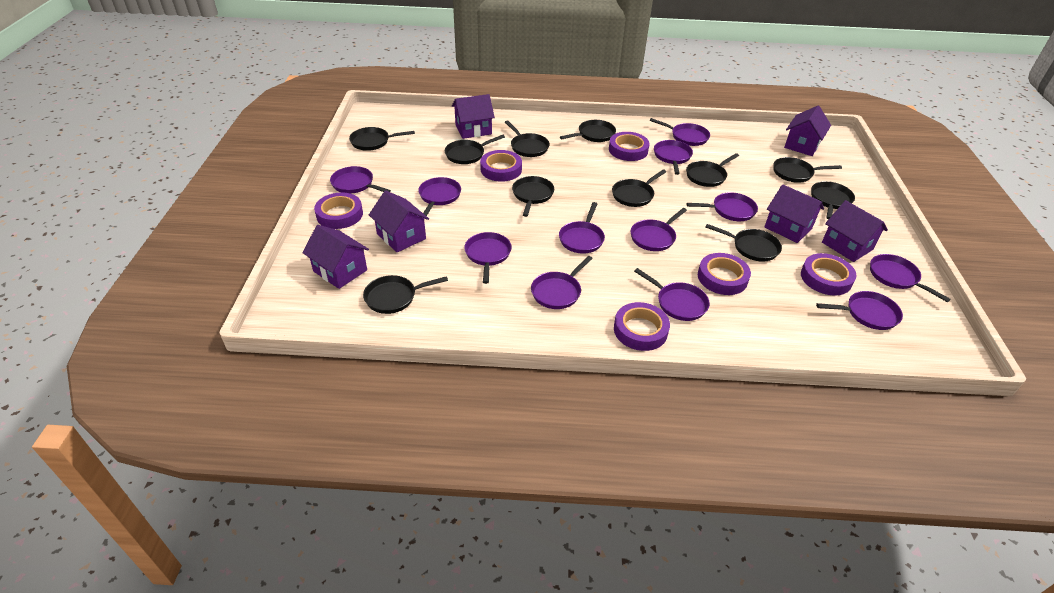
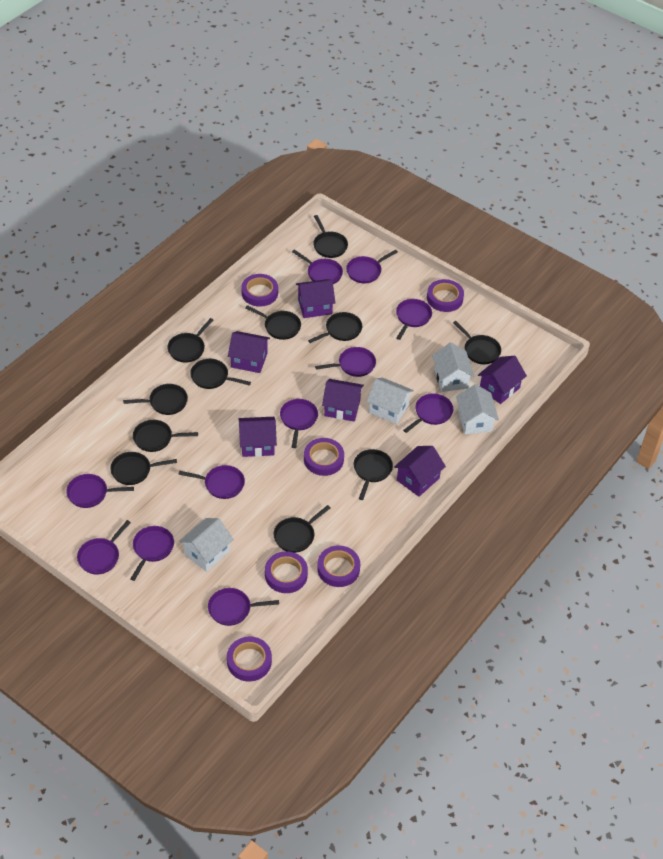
purple pan: 12 -> 11
white house: 0 -> 4

